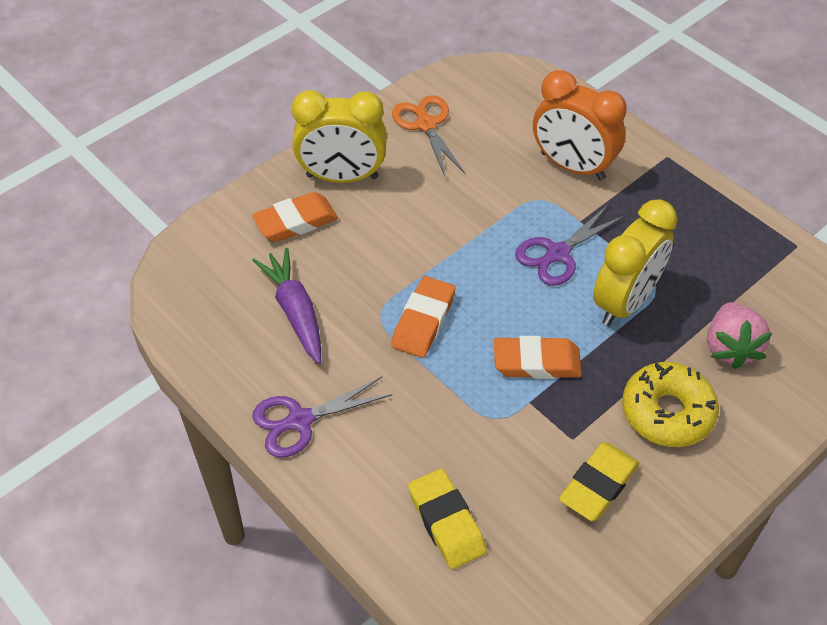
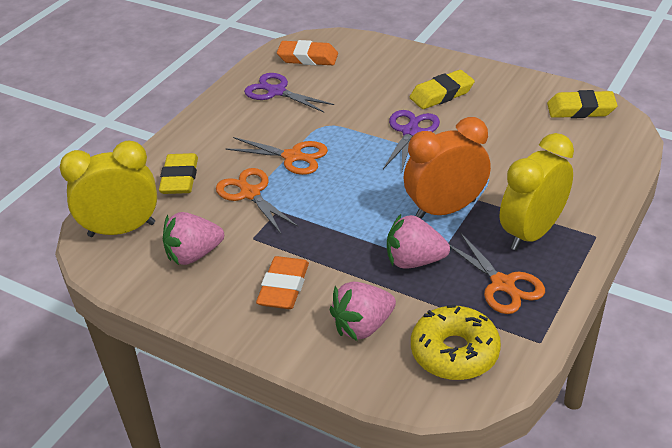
orange eraser: 3 -> 2
orange scissors: 1 -> 3
pink strawberry: 1 -> 3
purple carrot: 1 -> 0
yellow eraser: 2 -> 3

